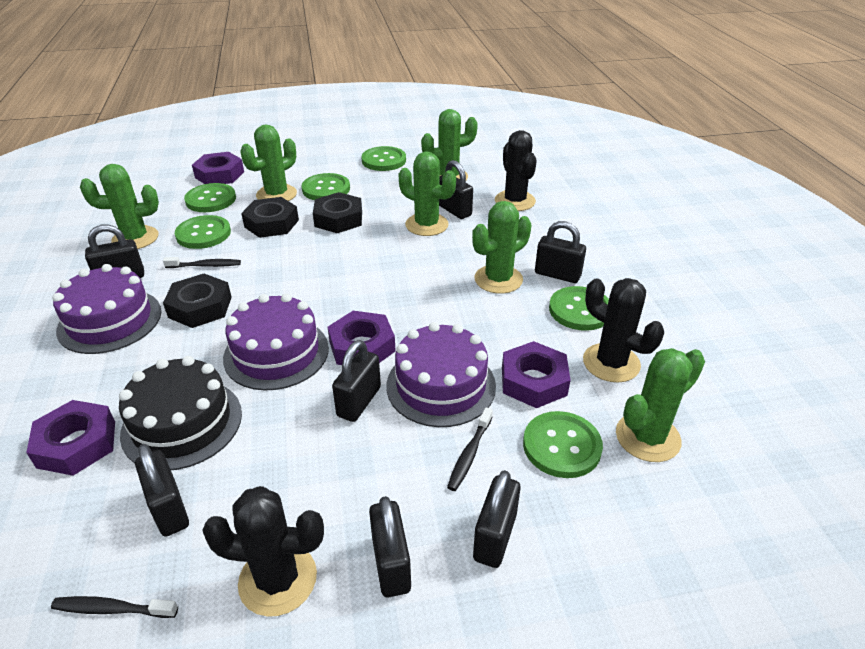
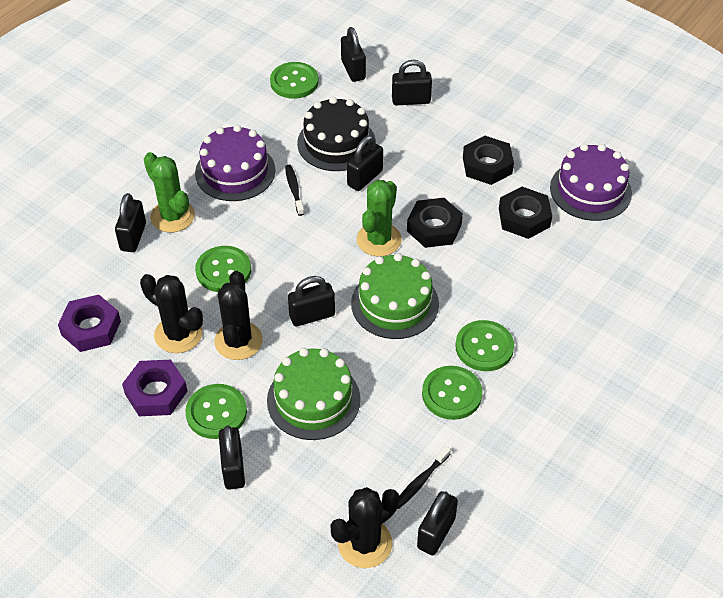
black toothbrush: 3 -> 2
green button: 6 -> 5
green cactus: 6 -> 2
green cake: 0 -> 2
purple cake: 3 -> 2
purple nut: 4 -> 2

